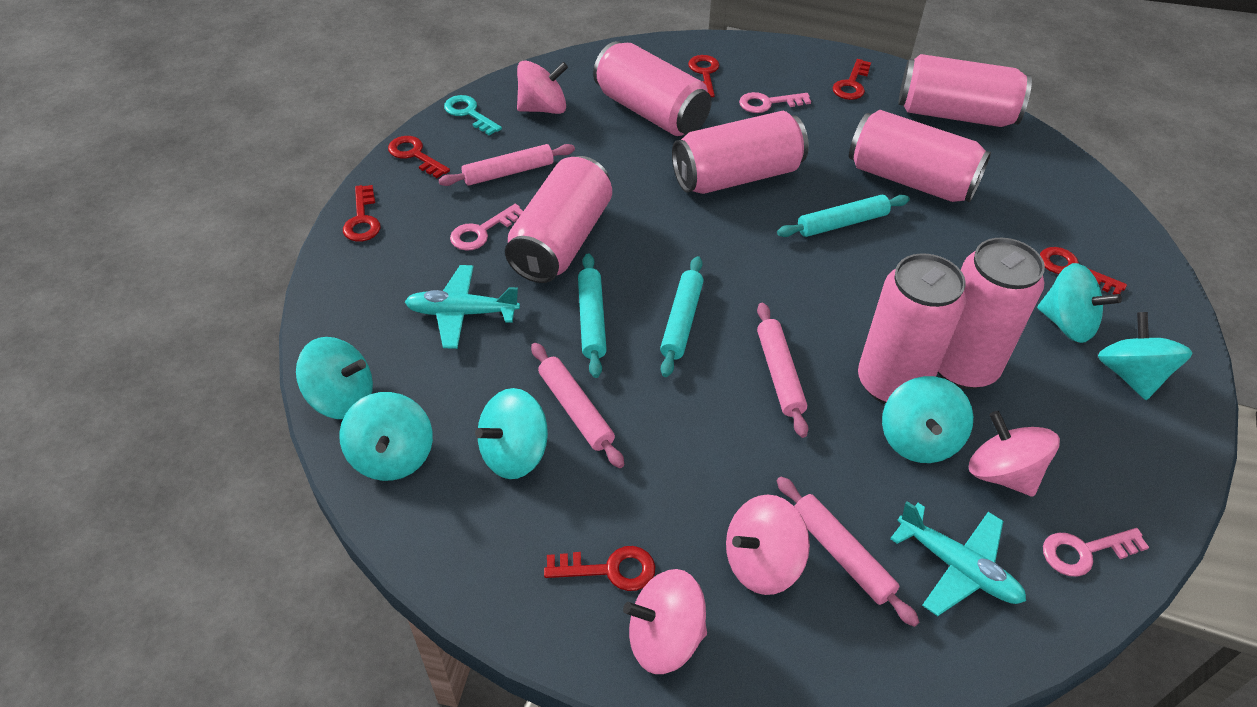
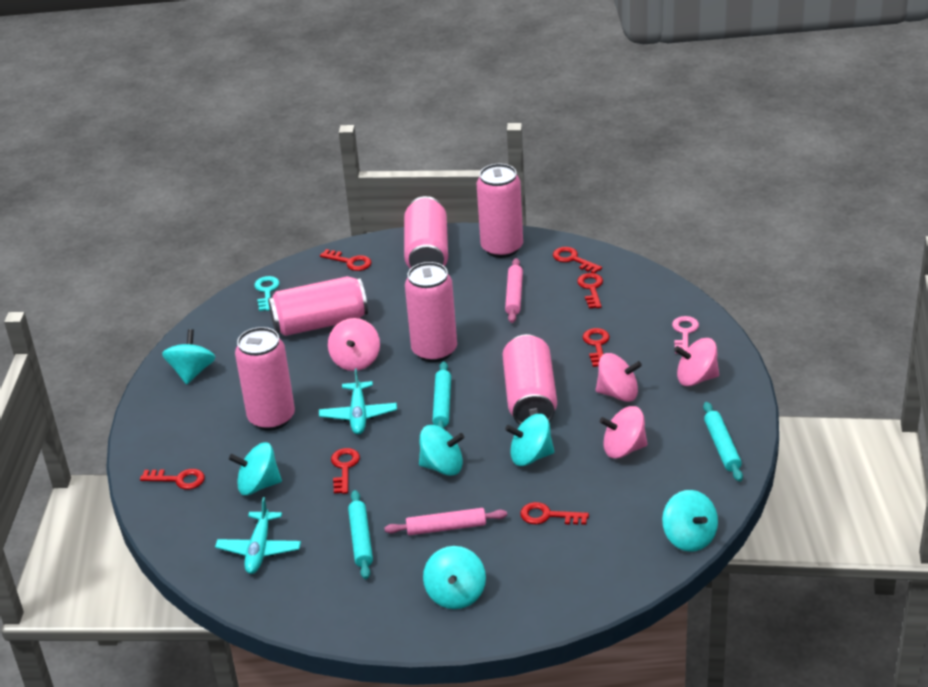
pink can: 7 -> 6
pink key: 3 -> 1
pink rolling pin: 4 -> 2
red key: 6 -> 7

